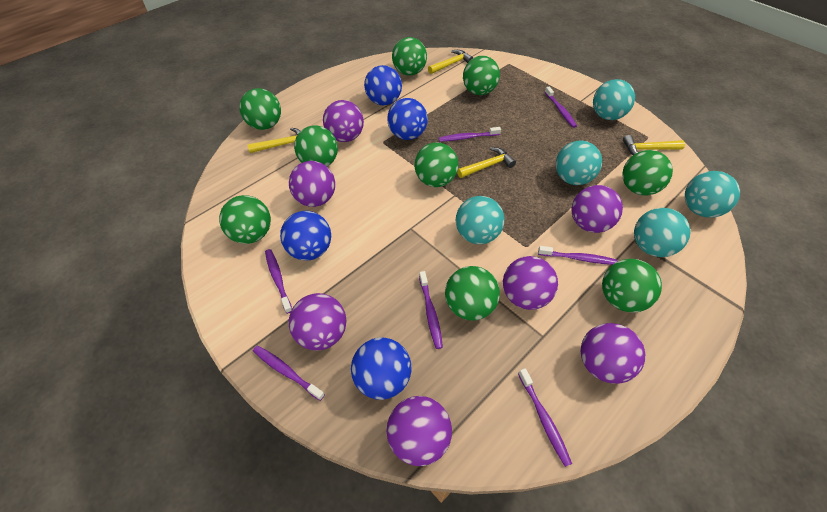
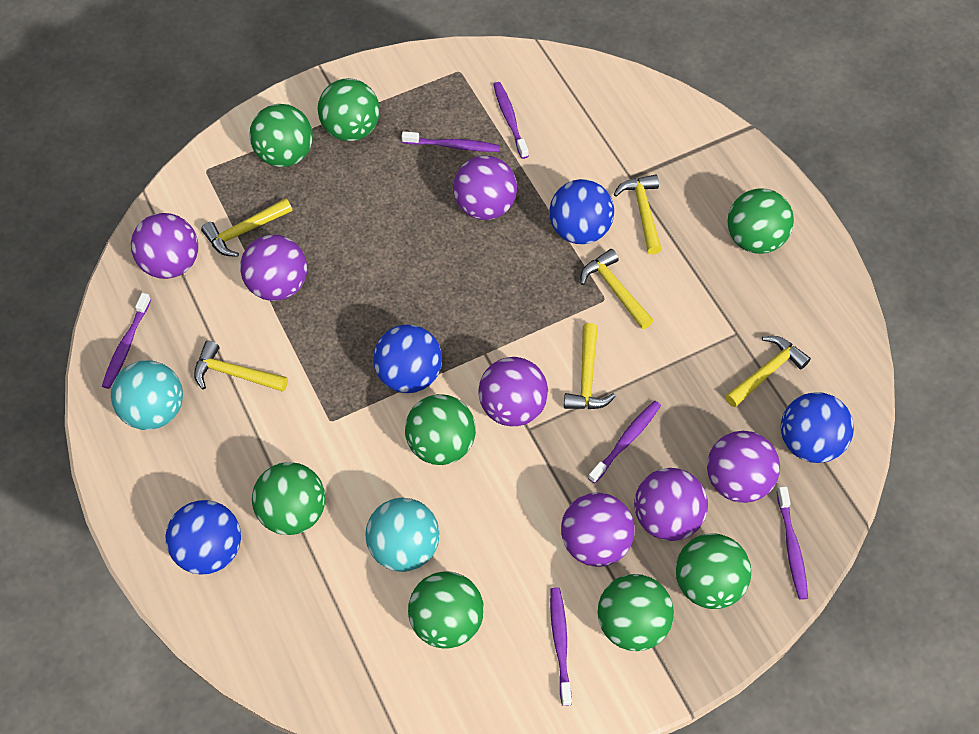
green ball: 9 -> 8
purple toothbrush: 7 -> 6
turquoise ball: 5 -> 2
yellow hammer: 4 -> 6

